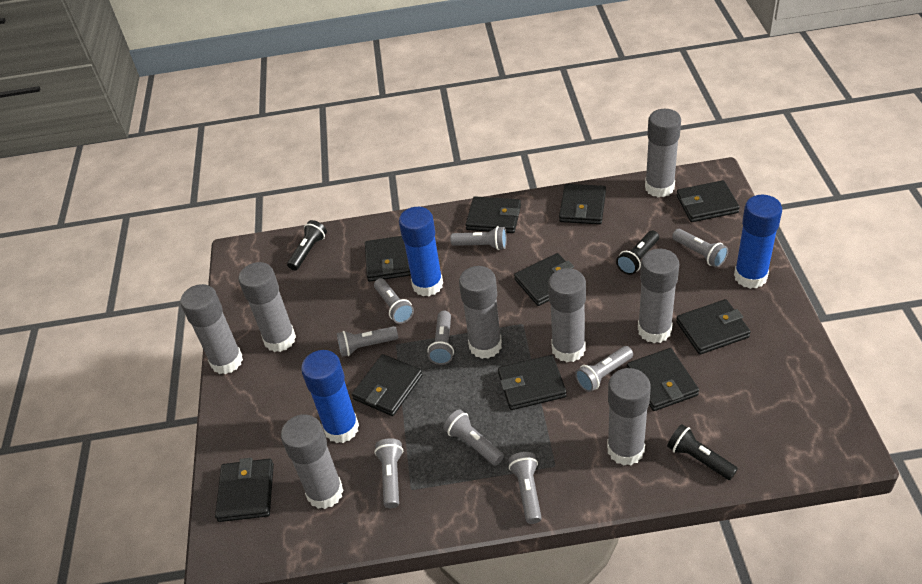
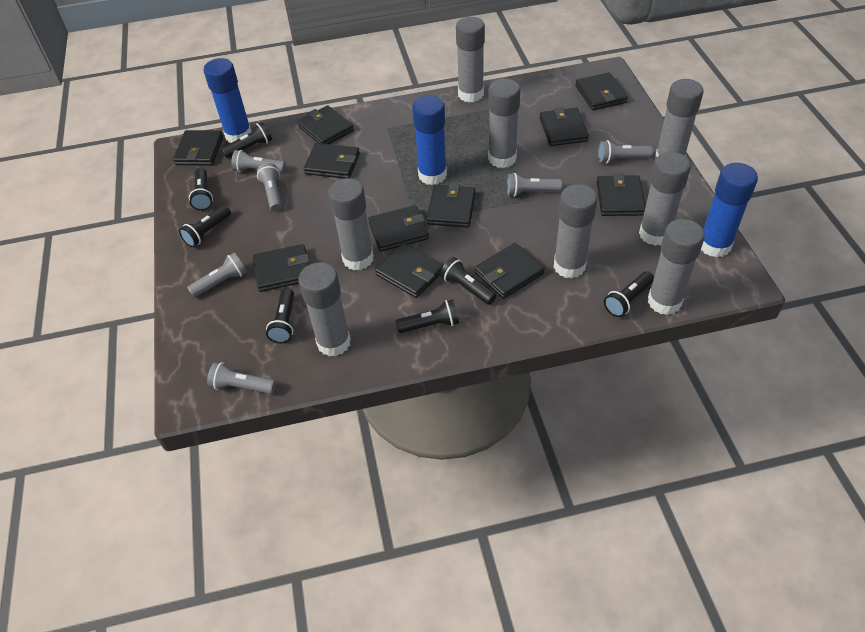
black flashlight: 3 -> 7
black wallet: 10 -> 11
grey flashlight: 9 -> 6

